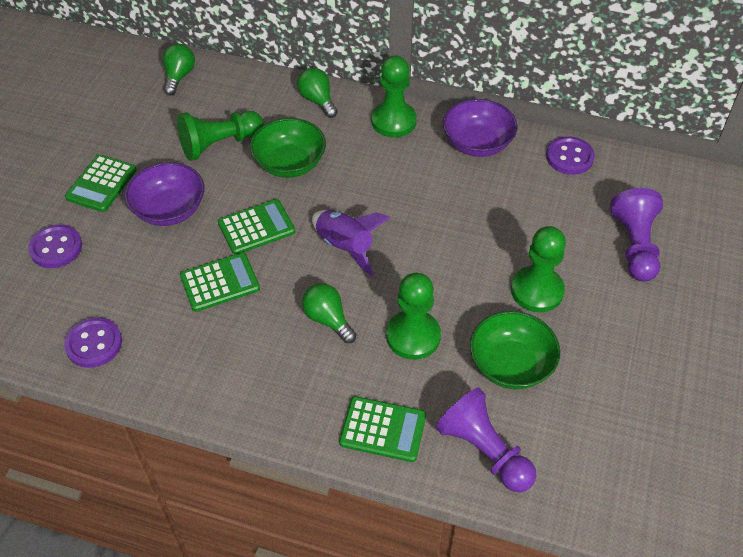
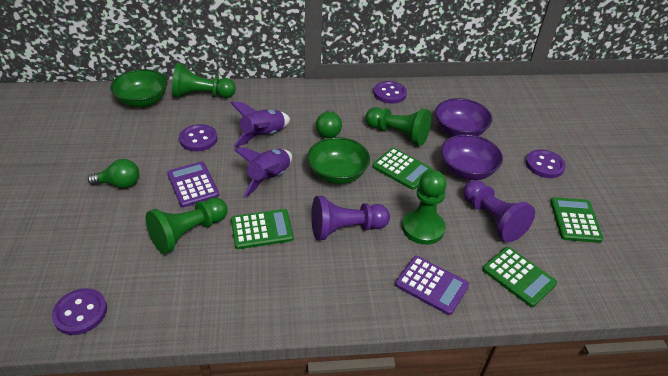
green light bulb: 3 -> 2
purple button: 3 -> 4
purple calculator: 0 -> 2
purple rocket: 1 -> 2

